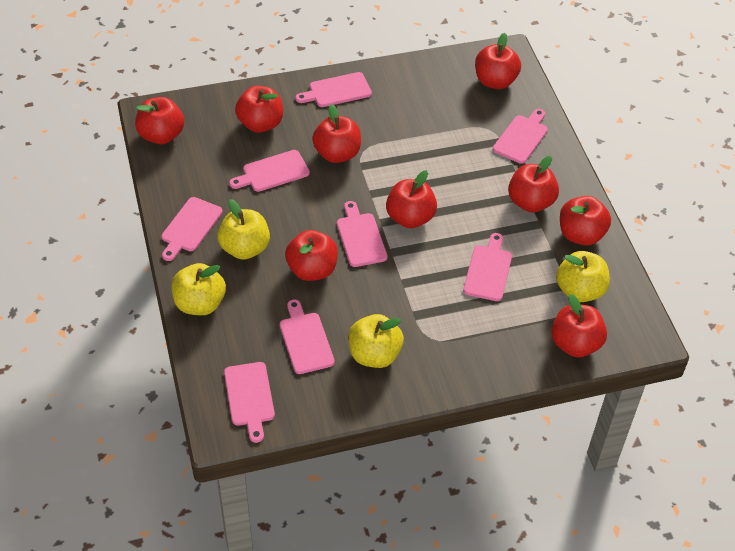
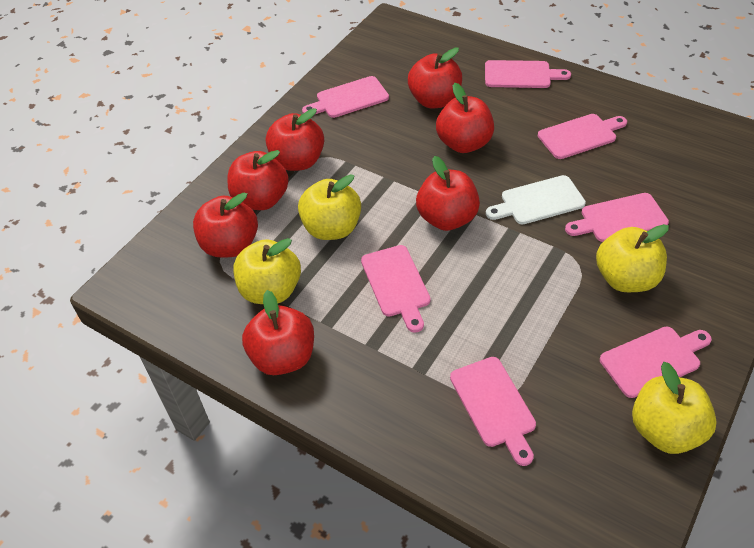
pink cutting board: 8 -> 7
red apple: 9 -> 7
white cutting board: 0 -> 1

